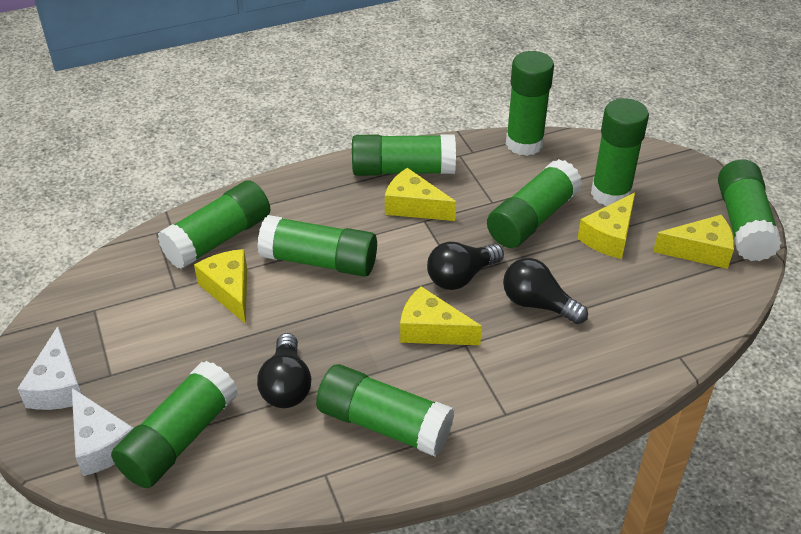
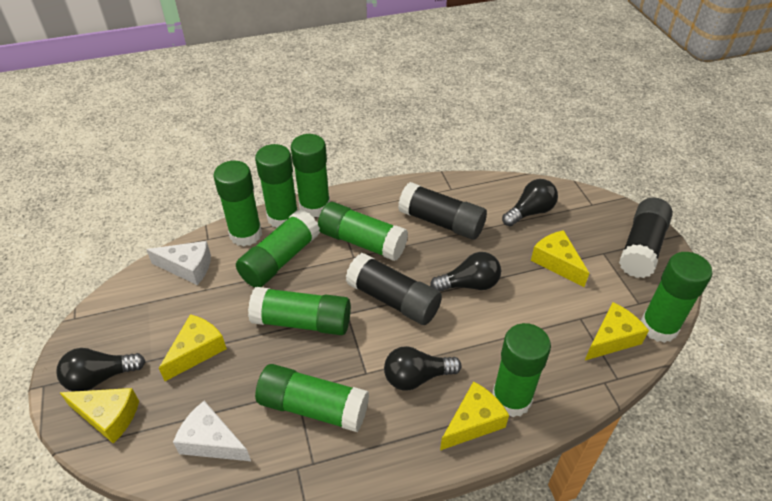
black glue stick: 0 -> 3
black light bulb: 3 -> 4

